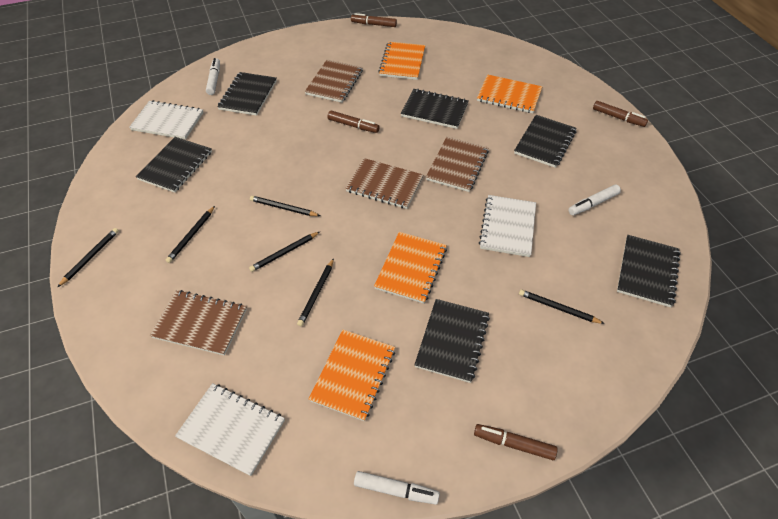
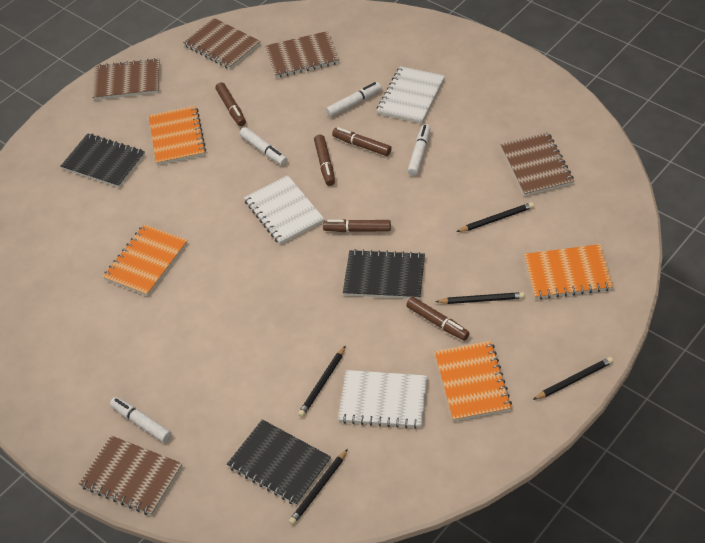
black notebook: 6 -> 3
black pencil: 6 -> 5
brown marker: 4 -> 5
brown notebook: 4 -> 5
white marker: 3 -> 4

